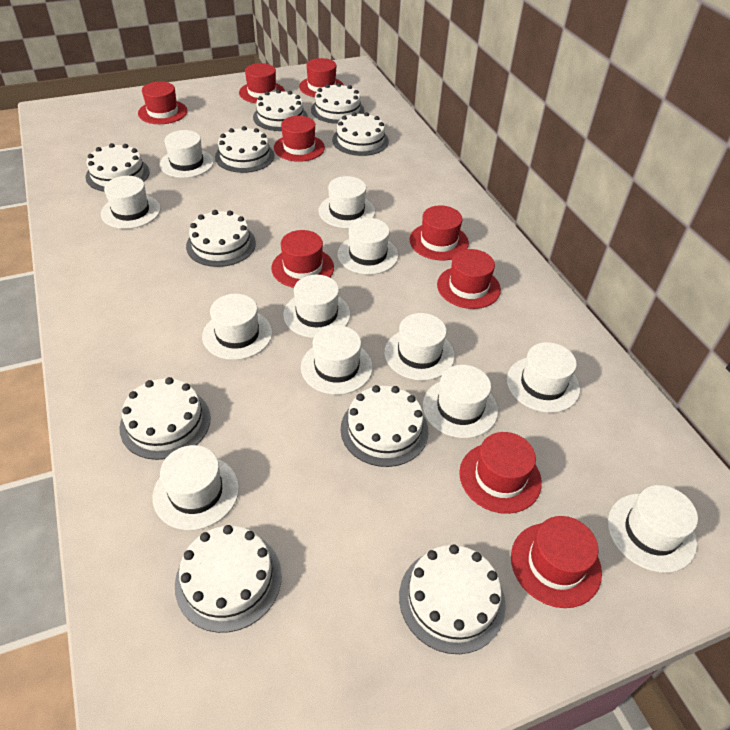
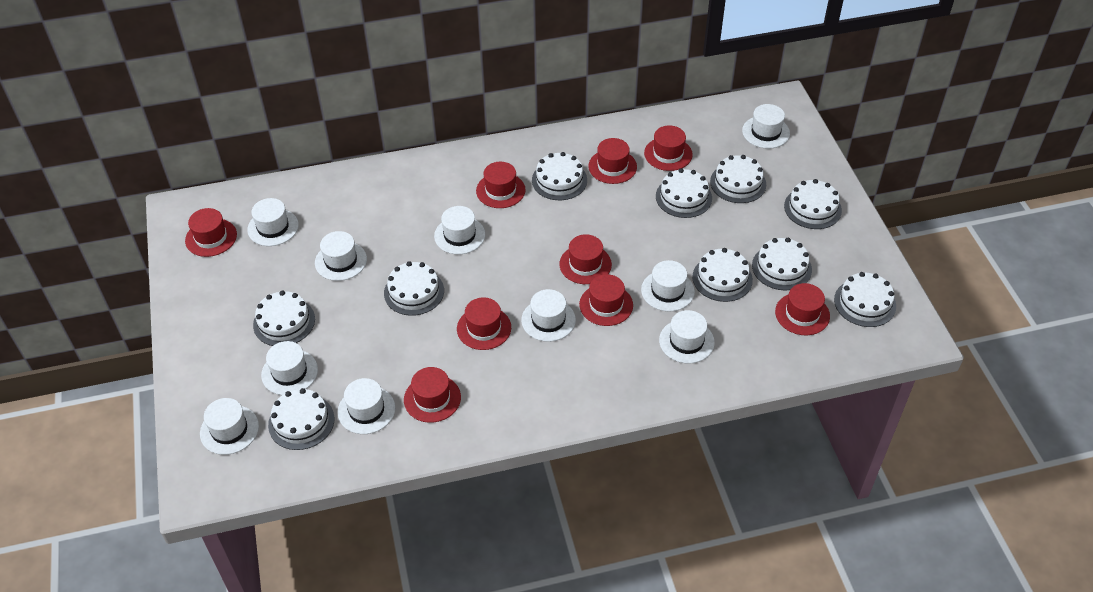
white hat: 12 -> 10

